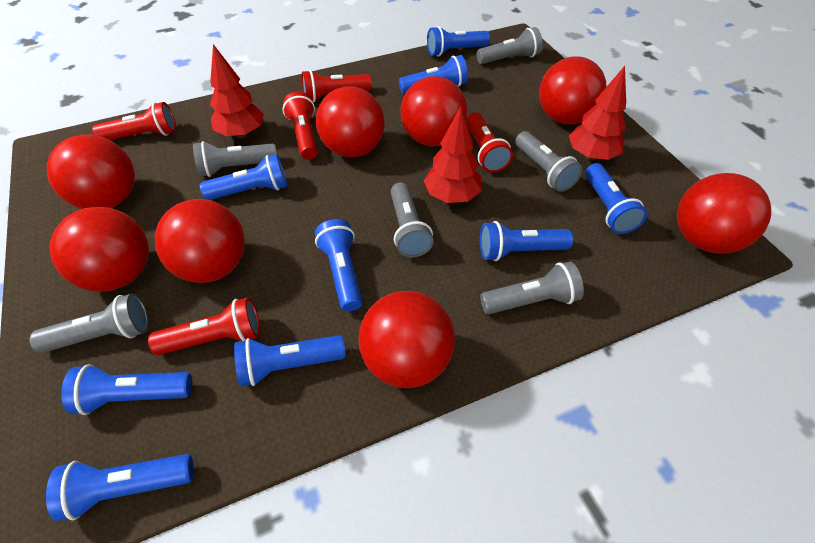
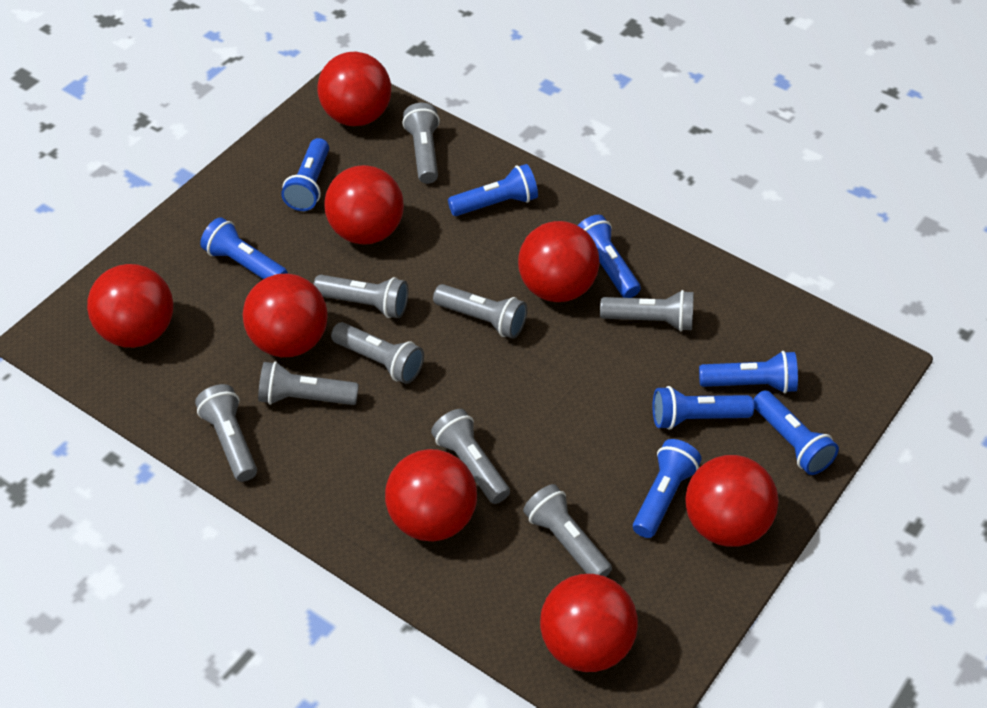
blue flashlight: 9 -> 8
grey flashlight: 6 -> 9
red flashlight: 5 -> 0
red tree: 3 -> 0

